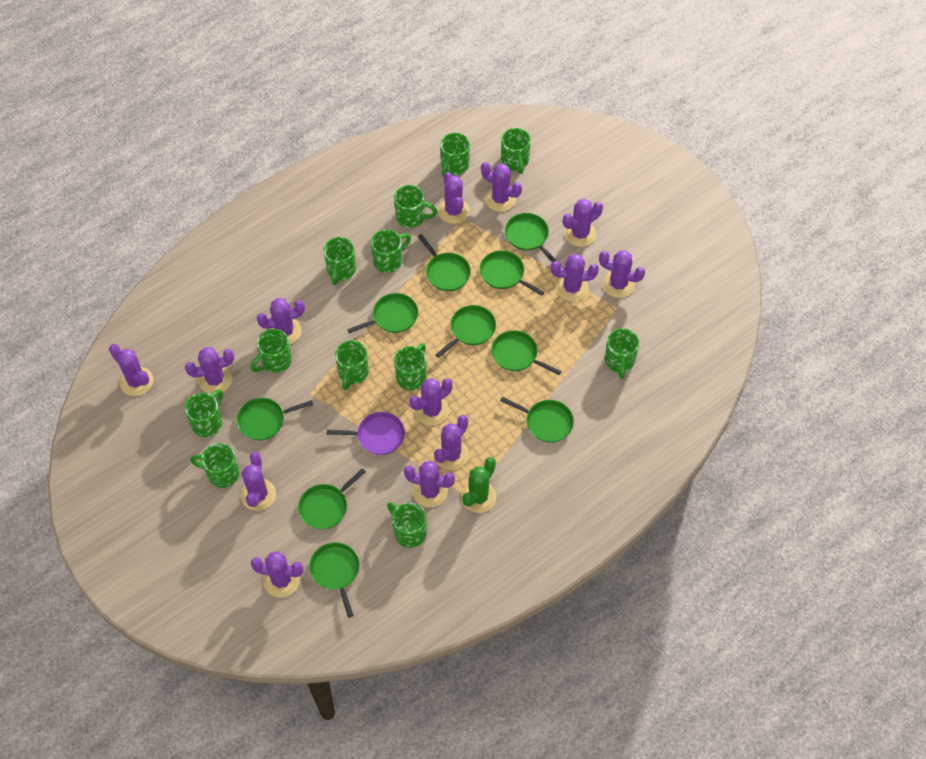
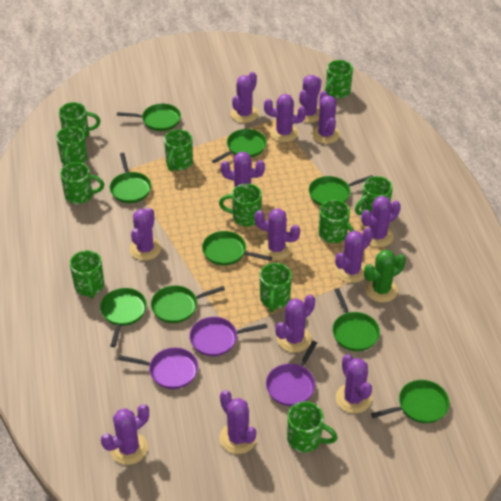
green mug: 12 -> 11
green pan: 10 -> 9
purple pan: 1 -> 3

